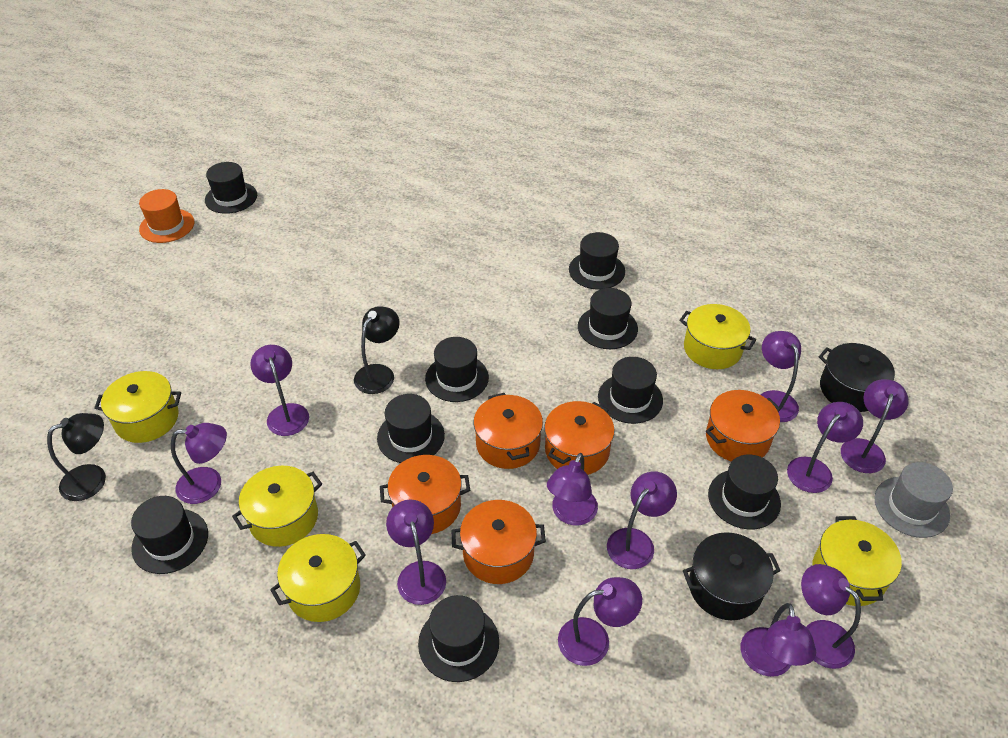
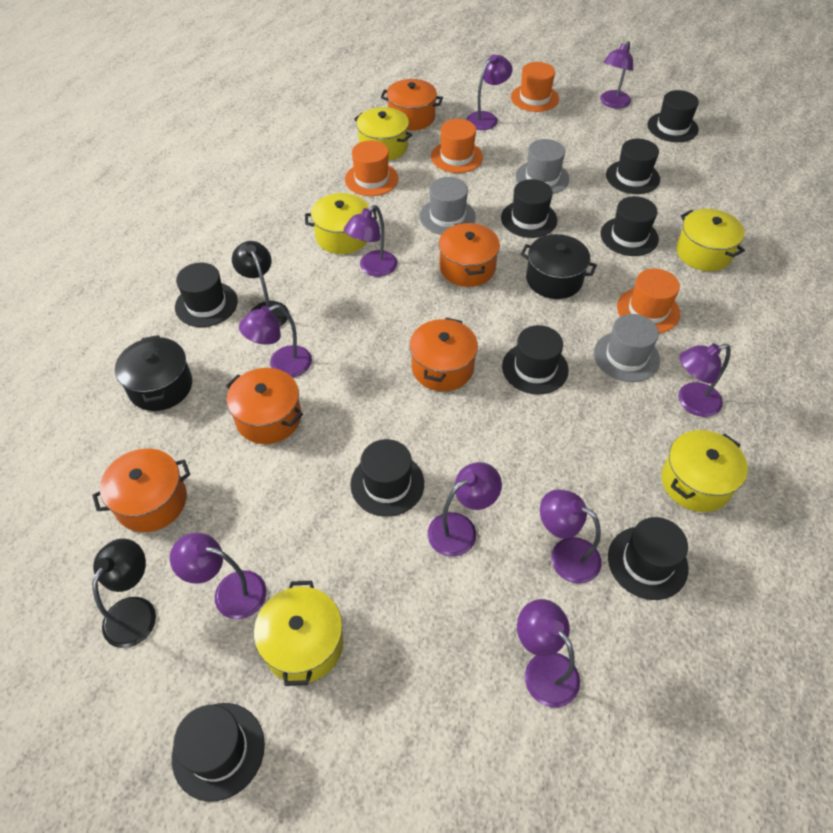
grey hat: 1 -> 3
orange hat: 1 -> 4
purple lamp: 11 -> 9

